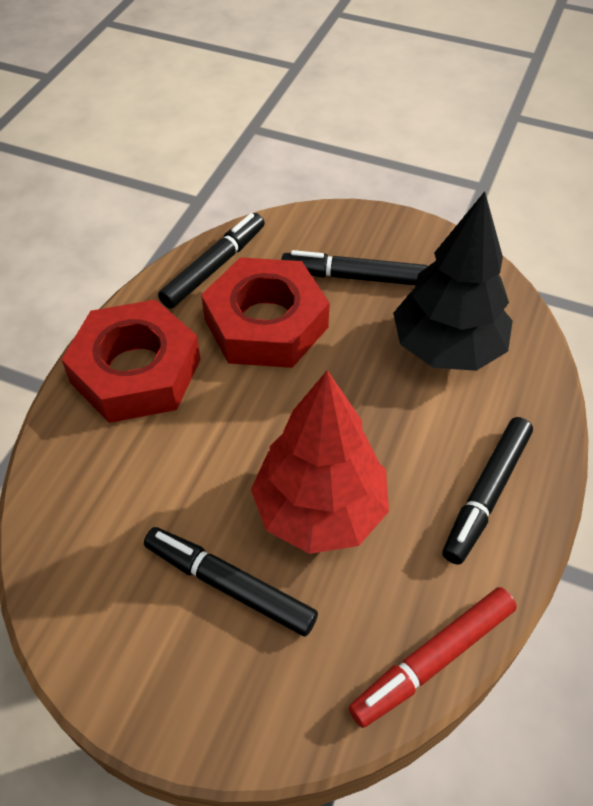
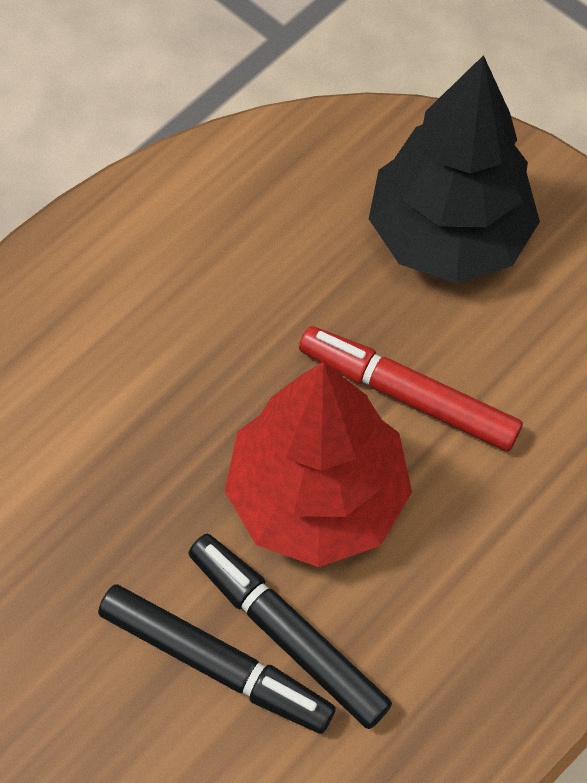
black marker: 4 -> 2
red nut: 2 -> 0

